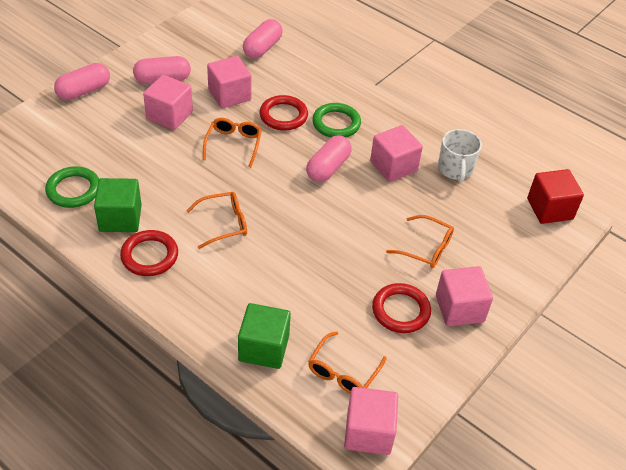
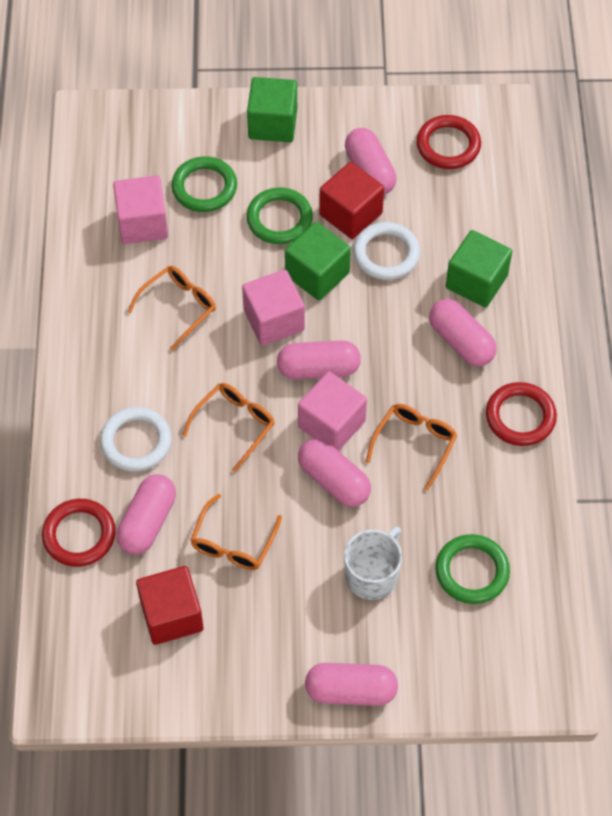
green cube: 2 -> 3
green ring: 2 -> 3
pink capsule: 4 -> 6
pink cube: 5 -> 3
red cube: 1 -> 2
white ring: 0 -> 2

